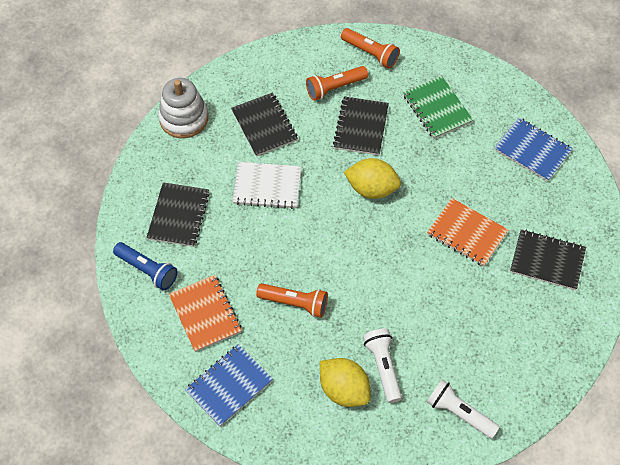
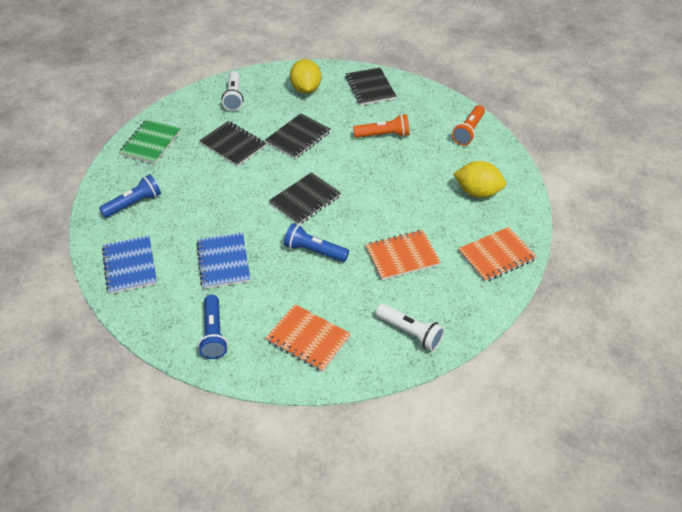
blue flashlight: 1 -> 3
orange flashlight: 3 -> 2
orange notebook: 2 -> 3
white notebook: 1 -> 0
white stacking toy: 1 -> 0

